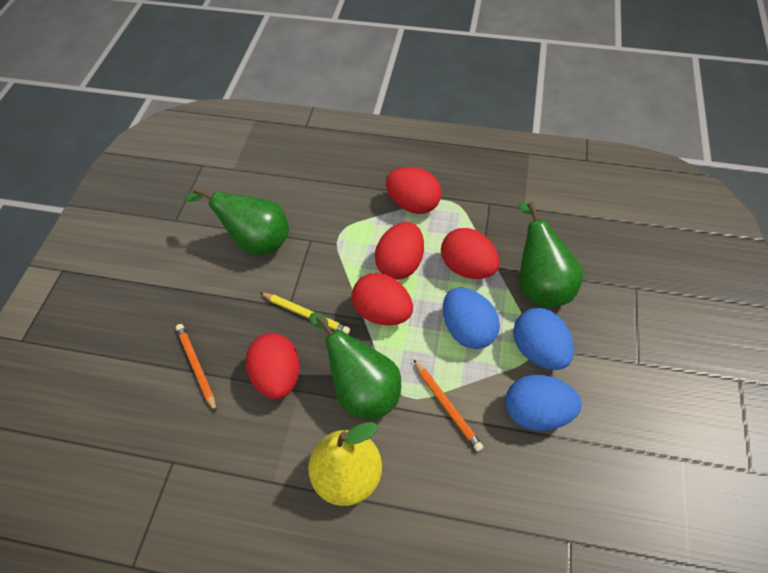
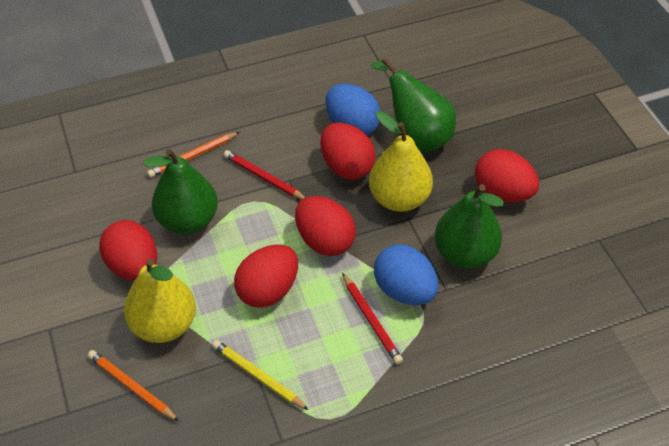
blue egg: 3 -> 2
red pencil: 0 -> 2
yellow pear: 1 -> 2

